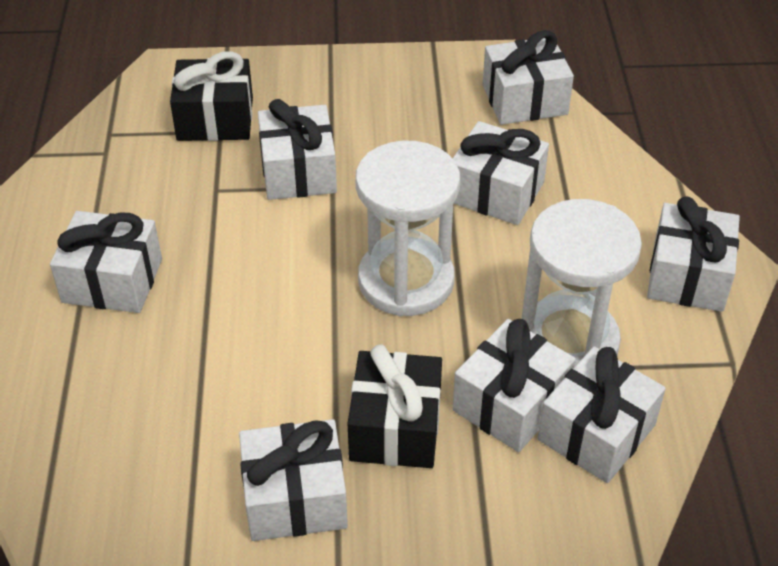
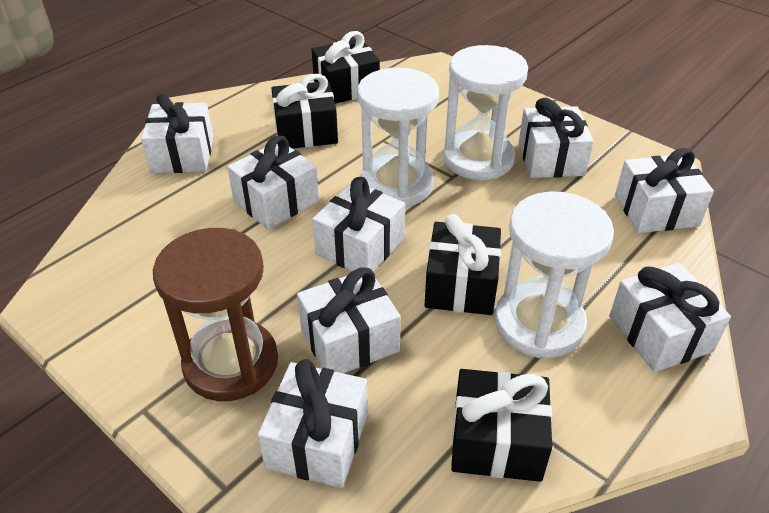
black gift: 2 -> 4
brown hourglass: 0 -> 1
white hourglass: 2 -> 3

